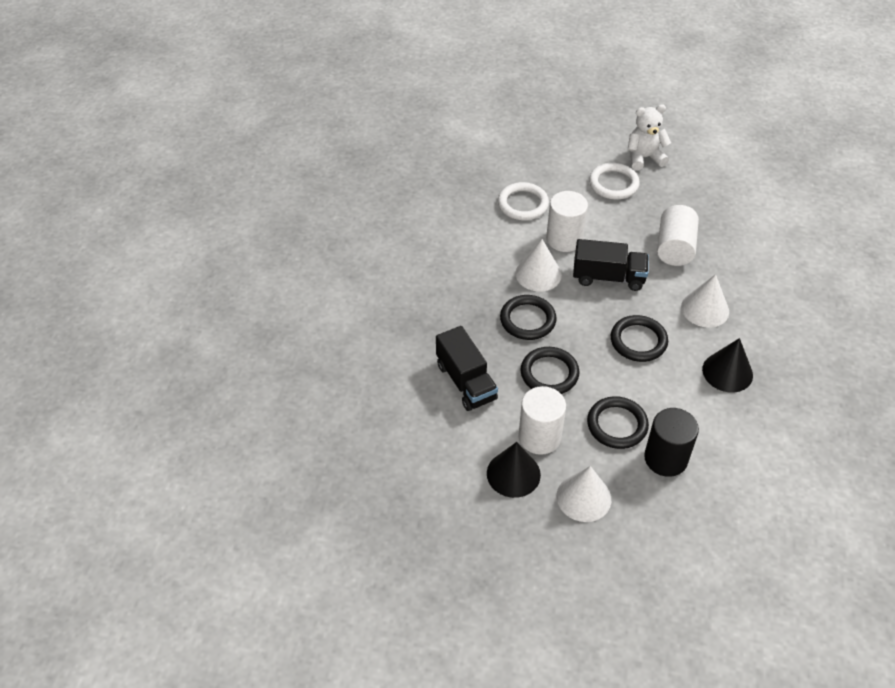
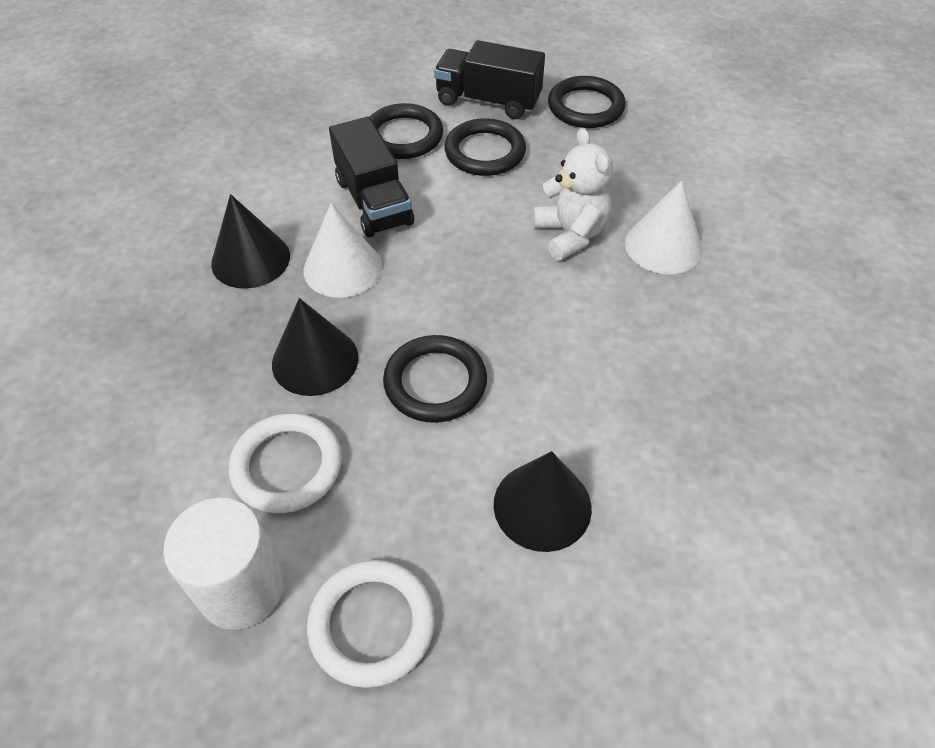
black cone: 2 -> 3
black cylinder: 1 -> 0
white cone: 3 -> 2
white cylinder: 3 -> 1

